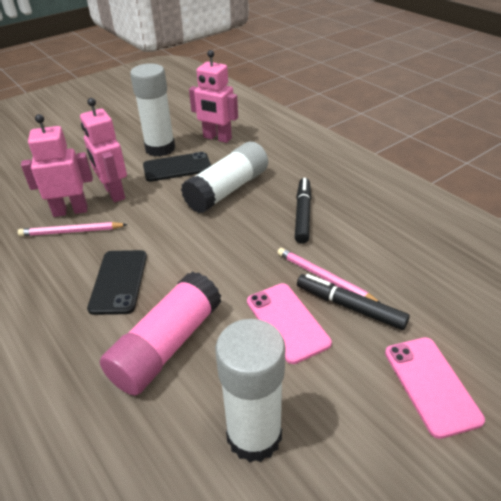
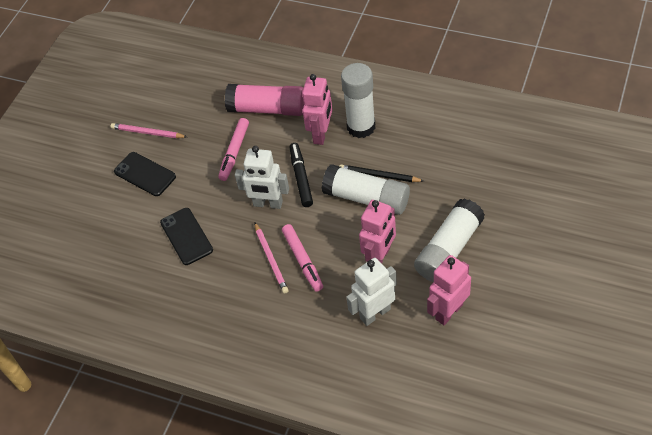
black marker: 2 -> 1
black pencil: 0 -> 1
pink marker: 0 -> 2
pink phone: 2 -> 0
white robot: 0 -> 2

